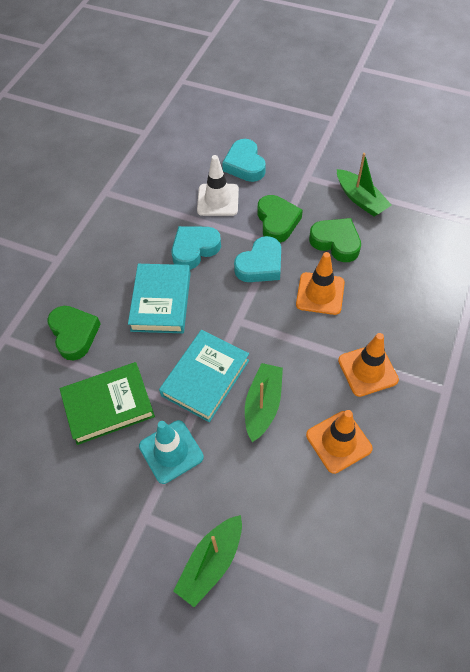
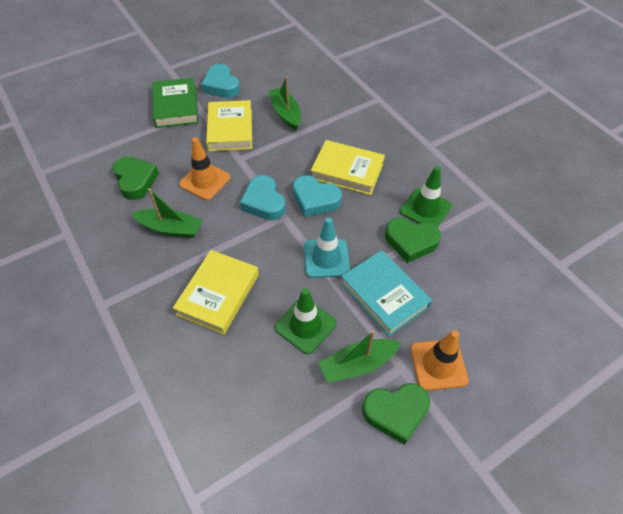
green traffic cone: 0 -> 2
orange traffic cone: 3 -> 2
turquoise book: 2 -> 1
white traffic cone: 1 -> 0
yellow book: 0 -> 3

